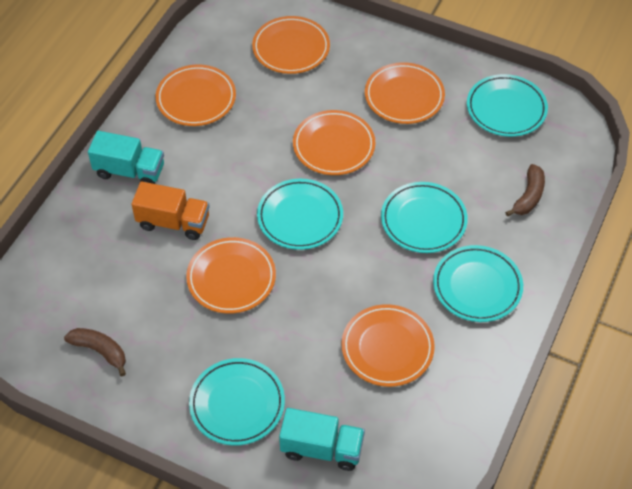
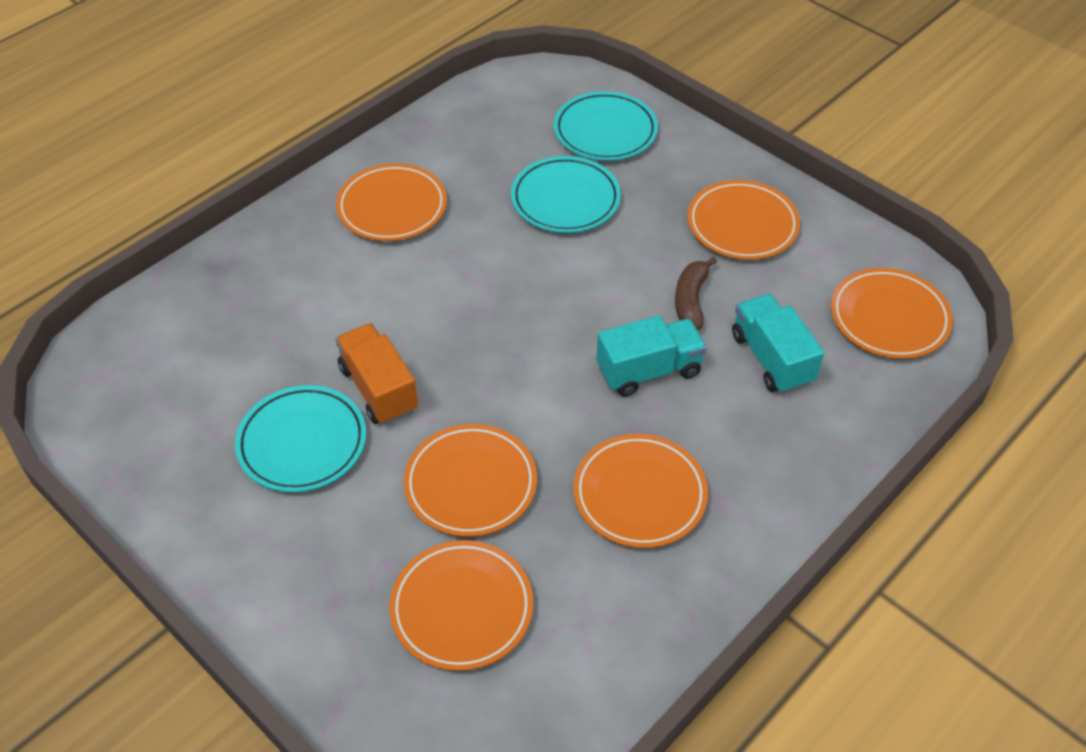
brown banana: 2 -> 1
turquoise plate: 5 -> 3

